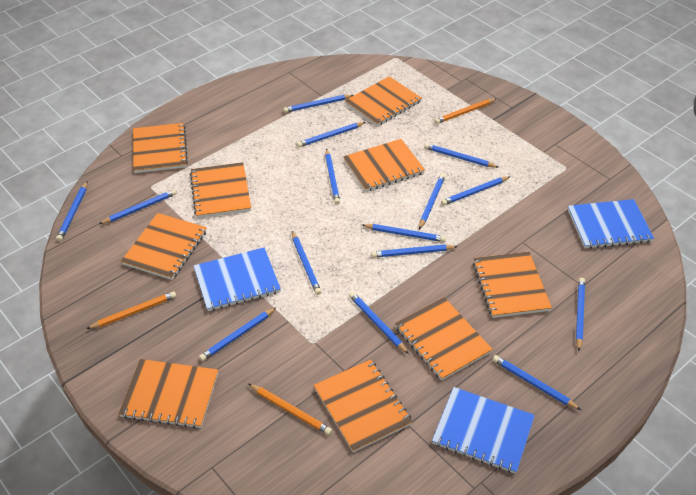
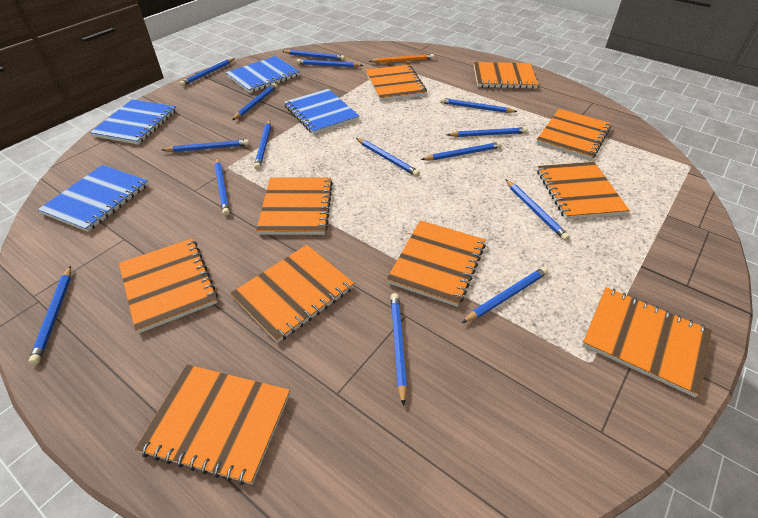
blue notebook: 3 -> 4
orange notebook: 9 -> 10
orange pencil: 3 -> 1

